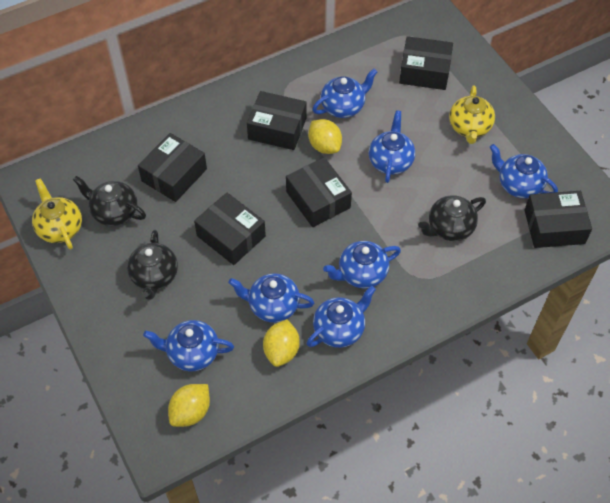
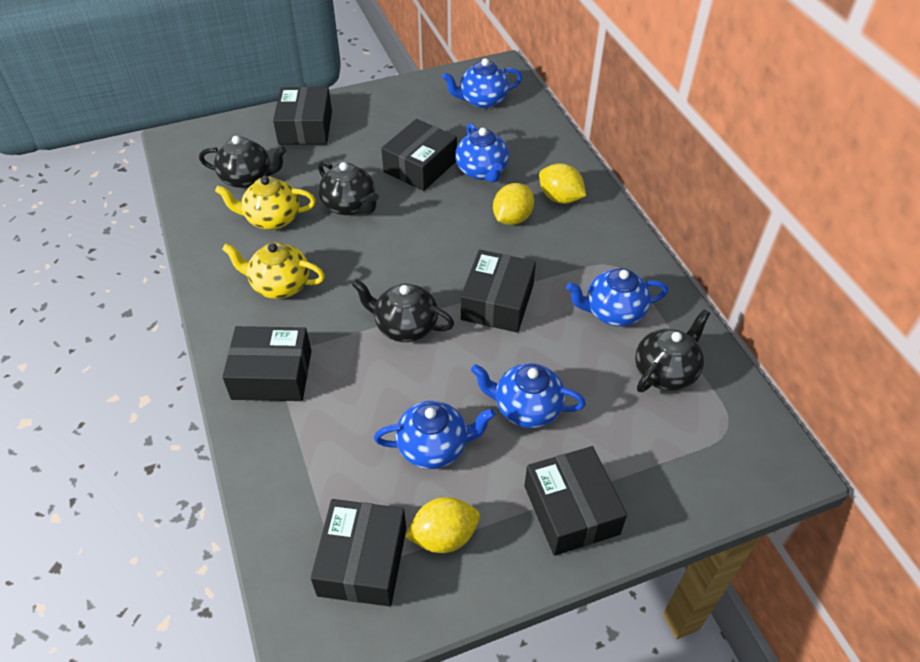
black teapot: 3 -> 4
blue teapot: 7 -> 5

